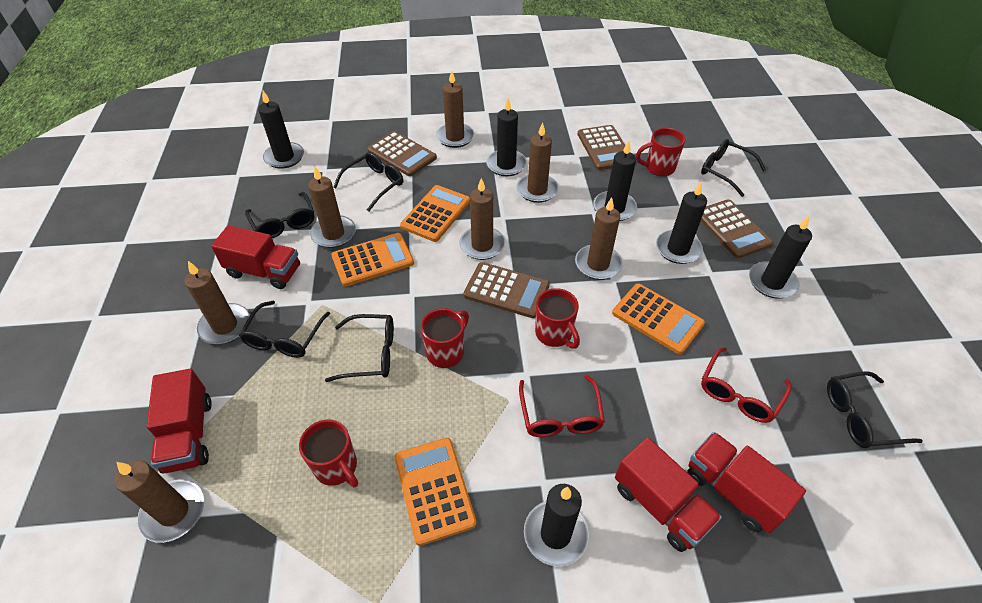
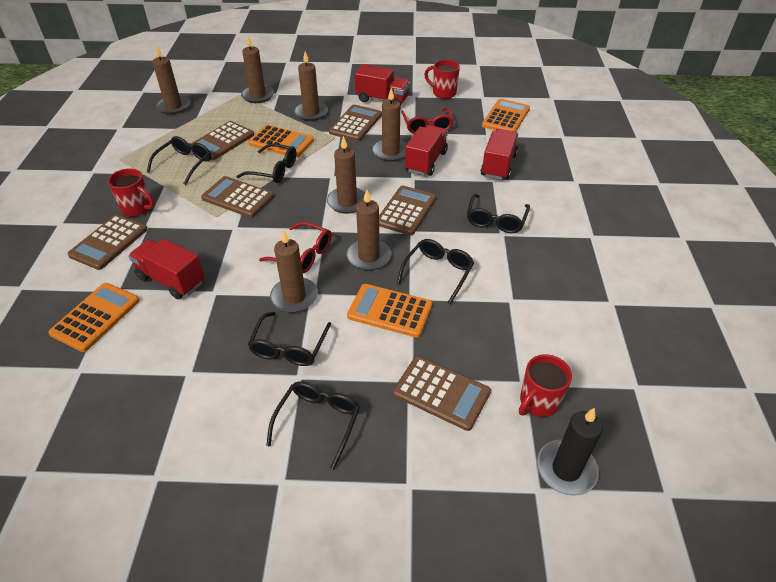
black candle: 6 -> 1
brown calculator: 4 -> 6
red mug: 4 -> 3

